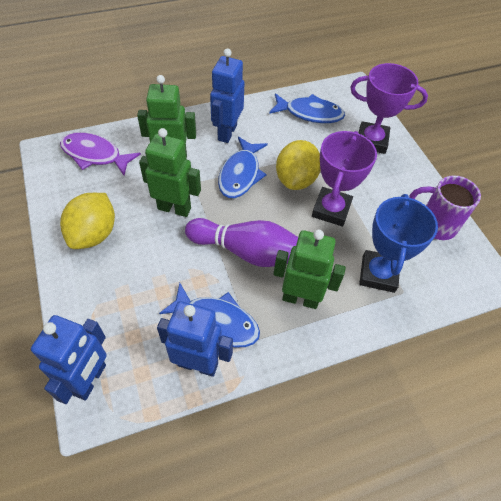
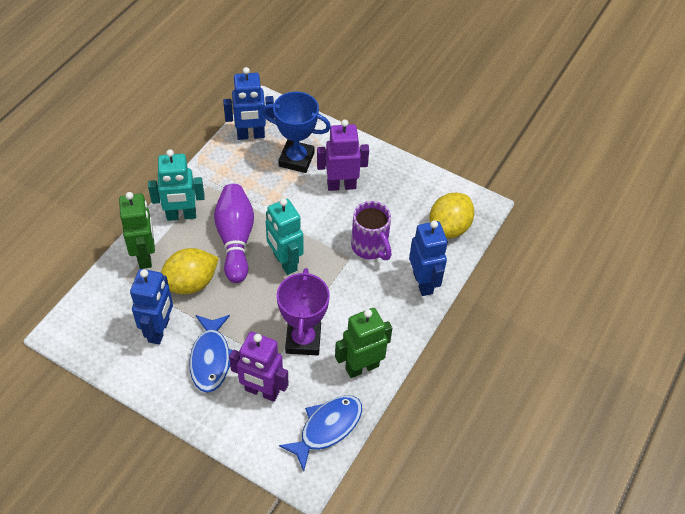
blue fish: 3 -> 2
green robot: 3 -> 2
purple fish: 1 -> 0
purple robot: 0 -> 2
purple trophy: 2 -> 1
turquoise robot: 0 -> 2

